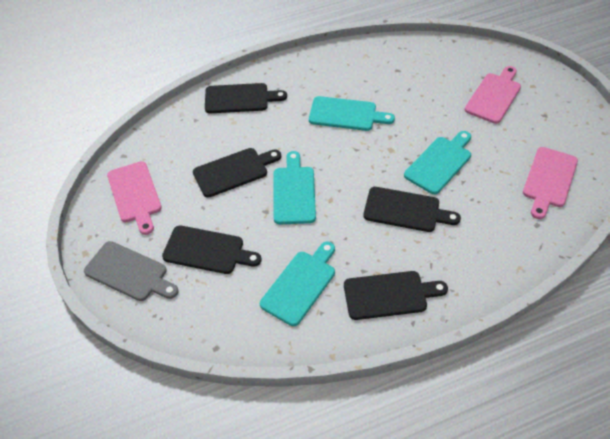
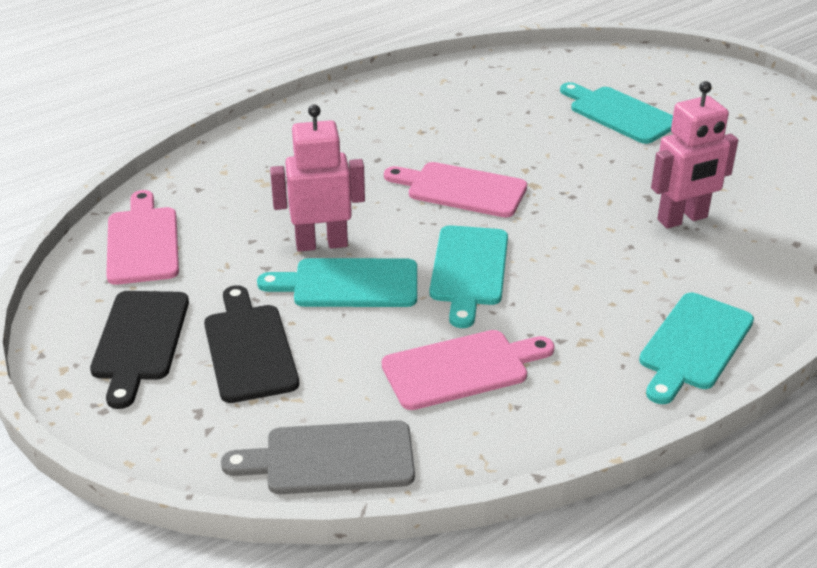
black cutting board: 5 -> 2
pink robot: 0 -> 2

